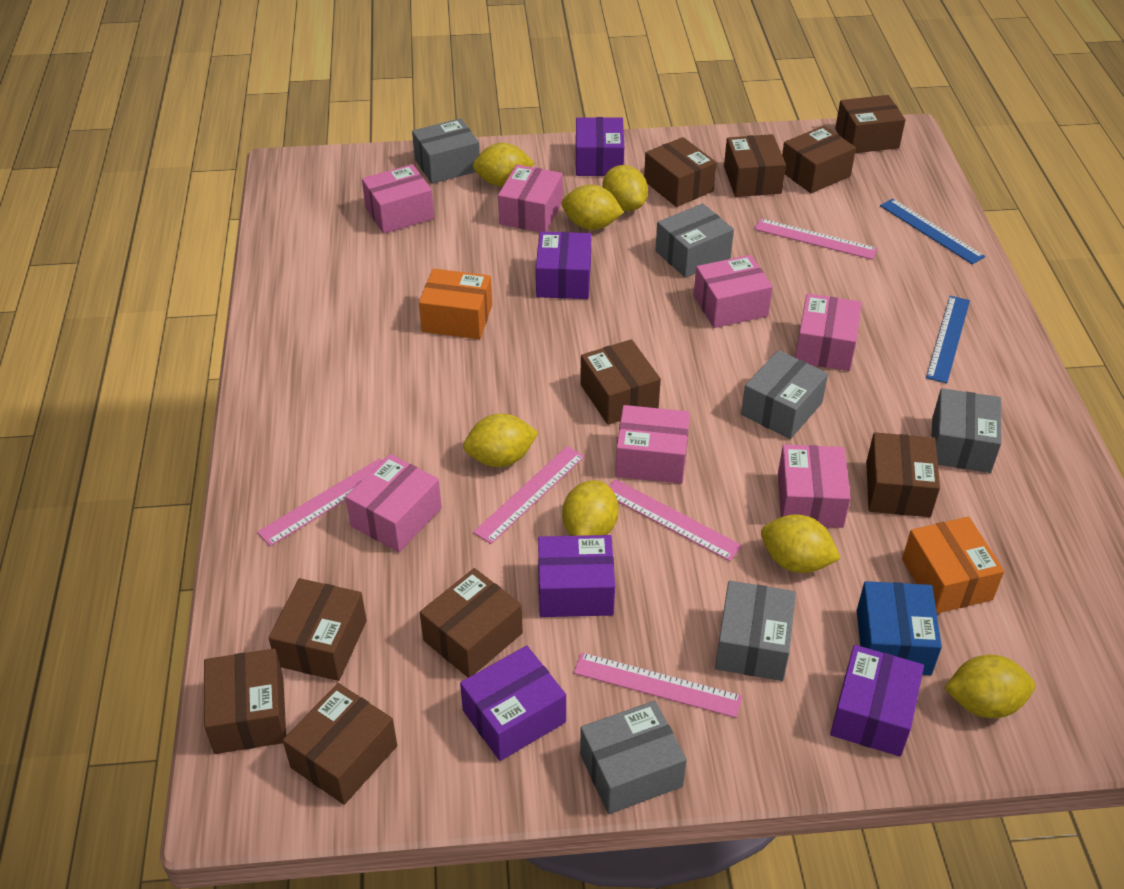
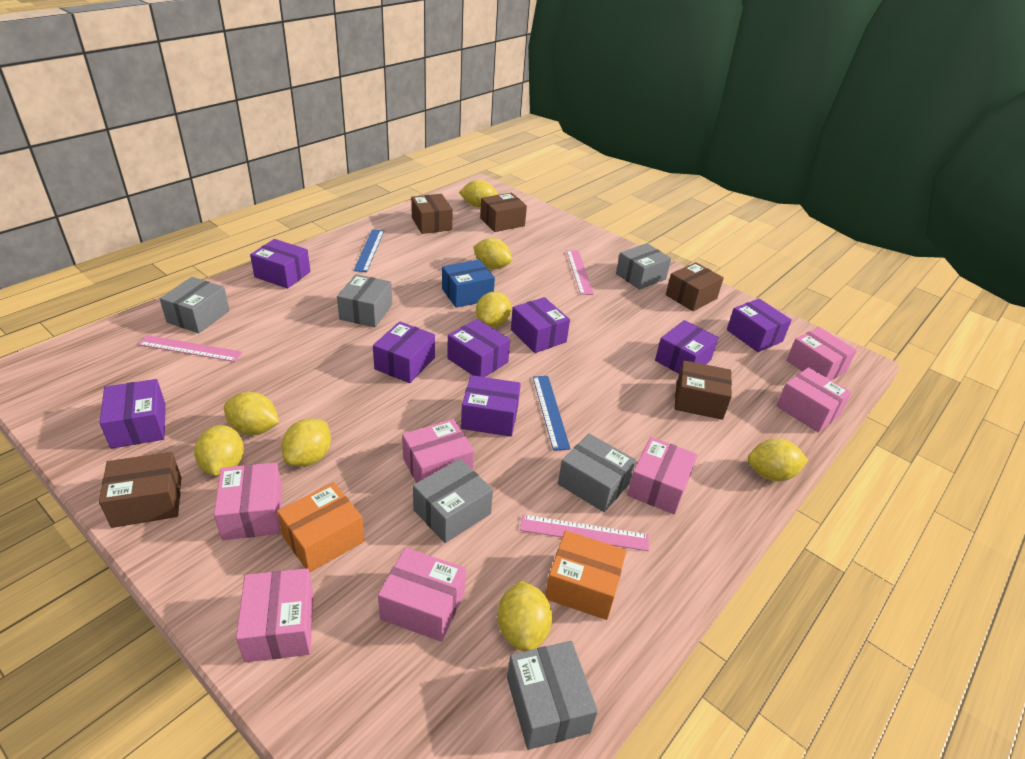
brown box: 10 -> 5
pink ruler: 5 -> 3
purple box: 5 -> 8
yellow lemon: 7 -> 8

